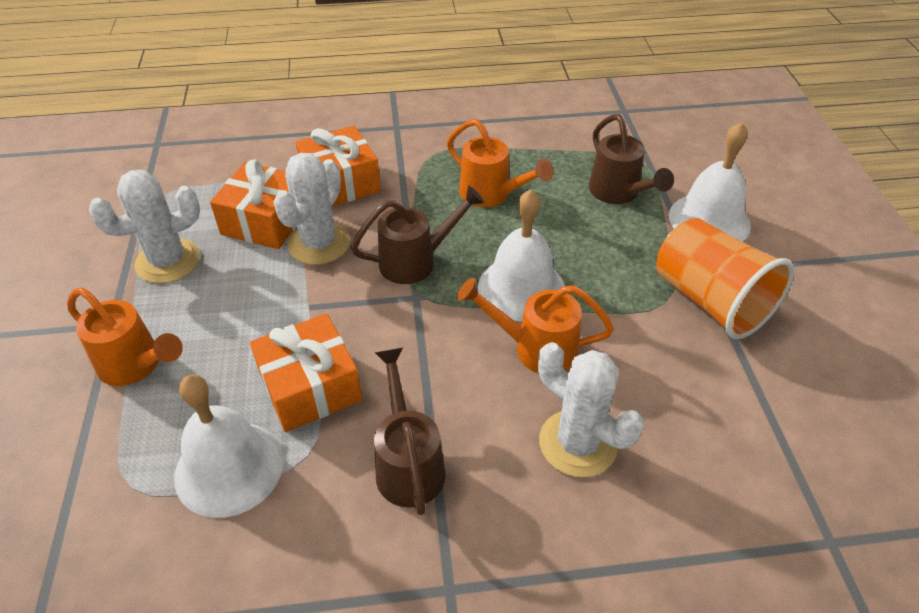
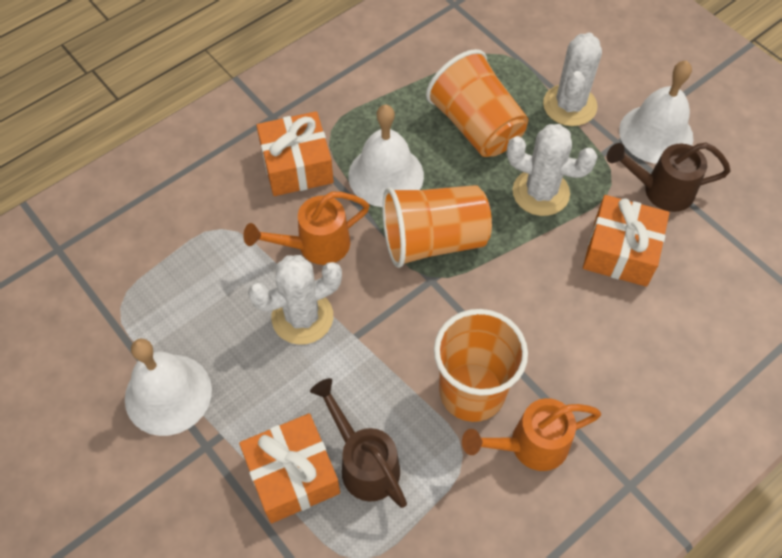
brown watering can: 3 -> 2
orange cup: 1 -> 3
orange watering can: 3 -> 2

